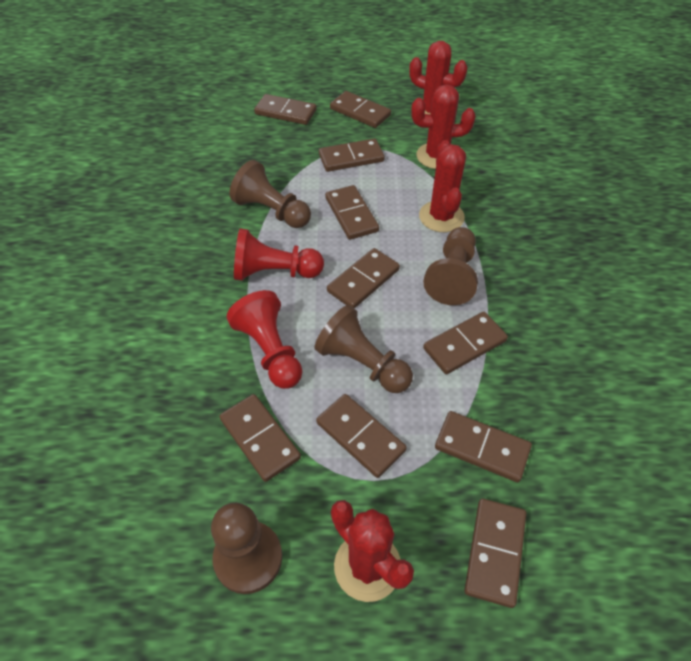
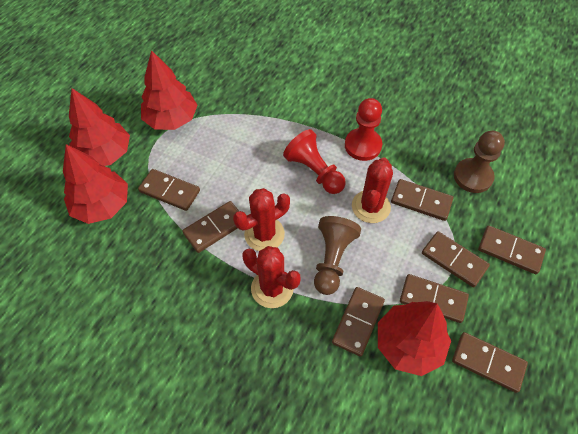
brown domino: 10 -> 8
brown pawn: 4 -> 2
red cactus: 4 -> 3
red tree: 0 -> 4

